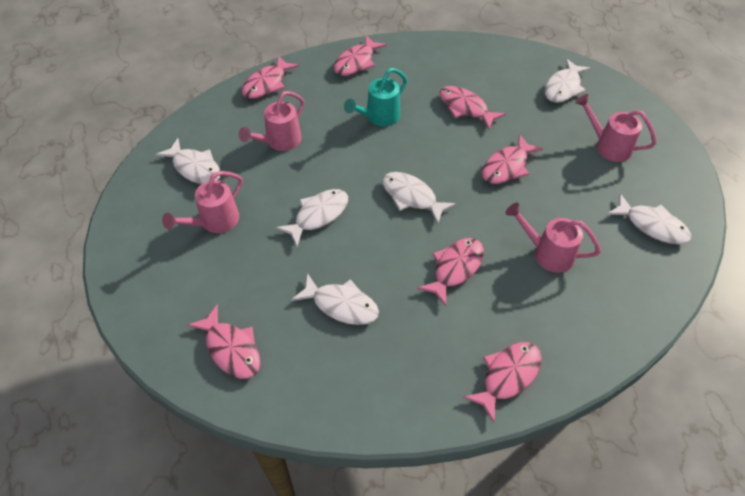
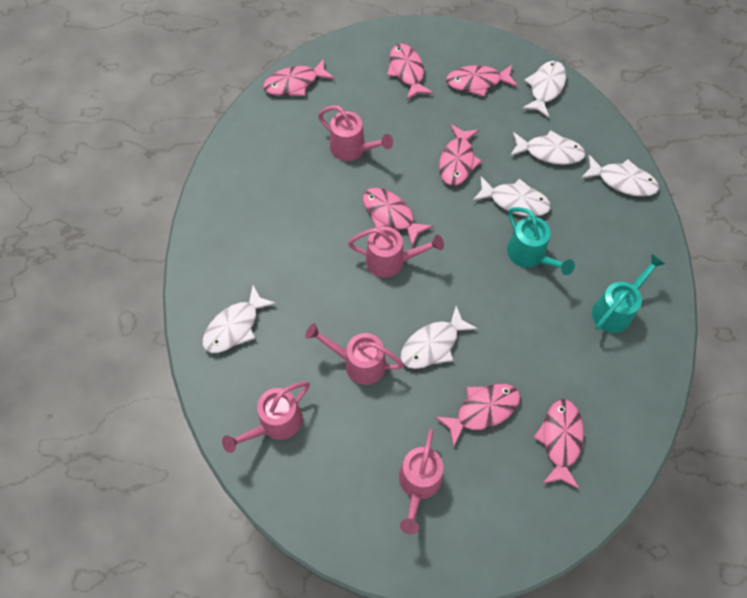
pink watering can: 4 -> 5
turquoise watering can: 1 -> 2

